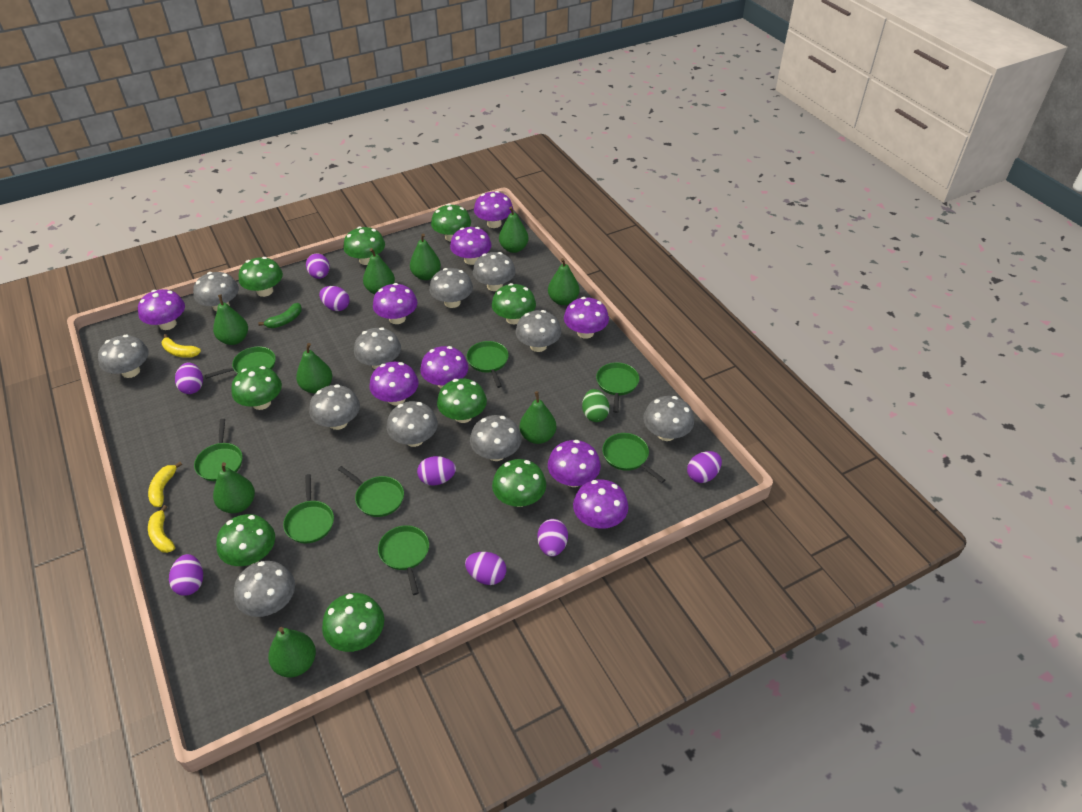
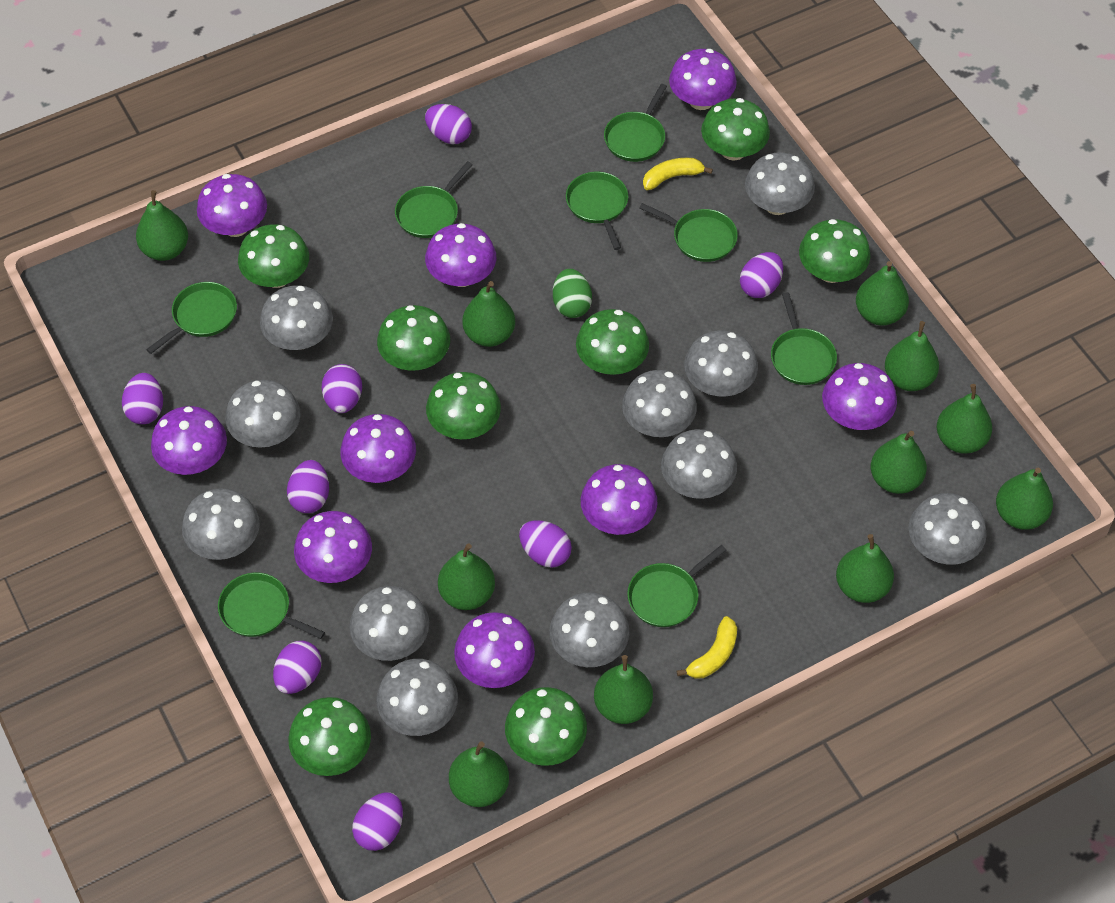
green banana: 1 -> 0
green mushroom: 9 -> 8
green pear: 9 -> 11
yellow banana: 3 -> 2

